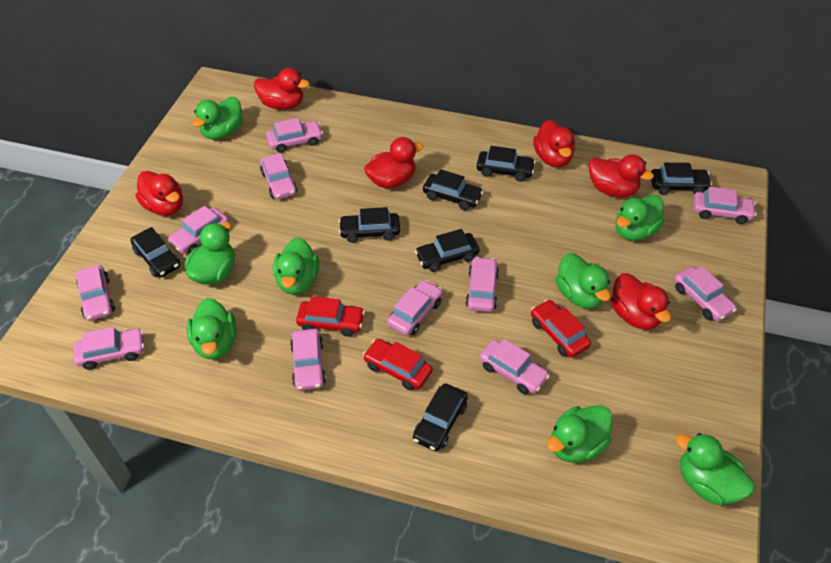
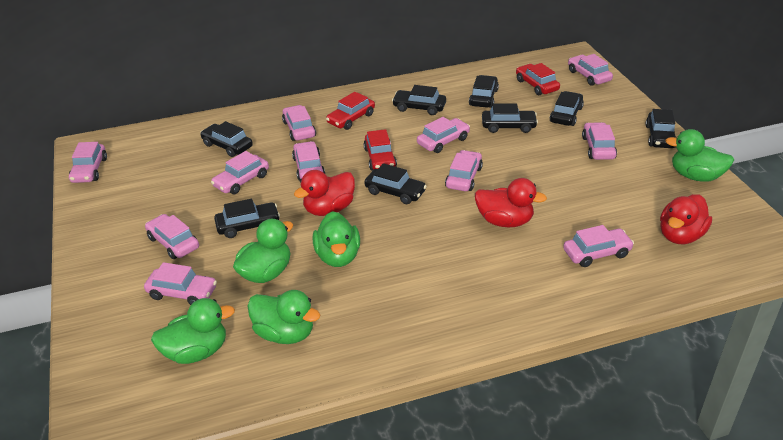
black car: 7 -> 8
green duck: 8 -> 5
red duck: 6 -> 3

